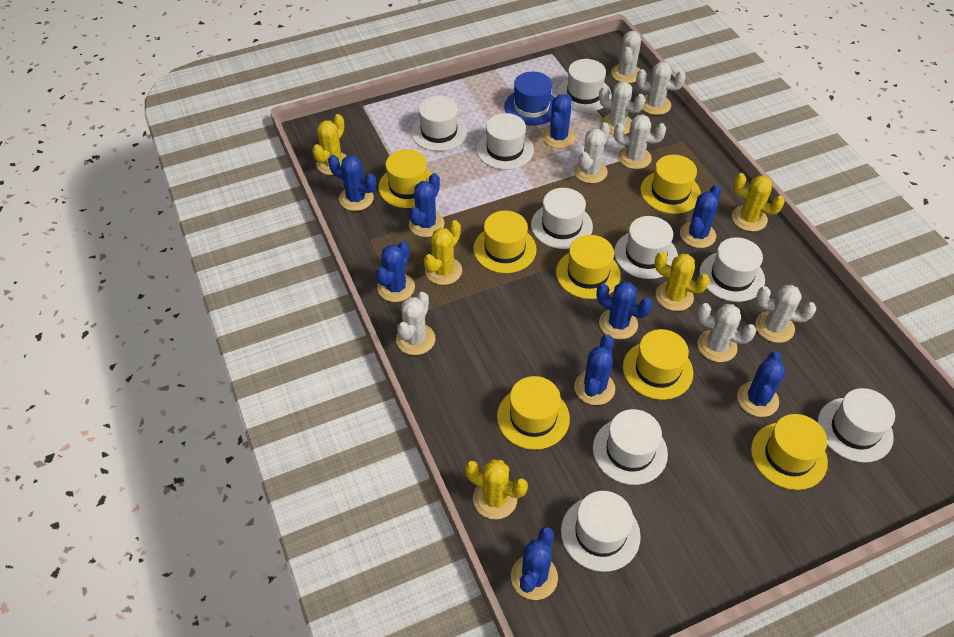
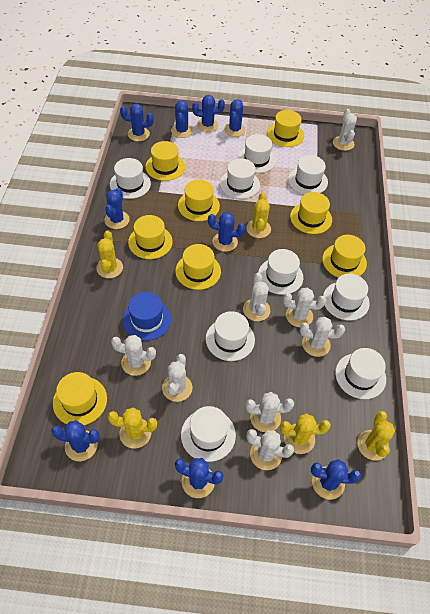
yellow hat: 7 -> 8

